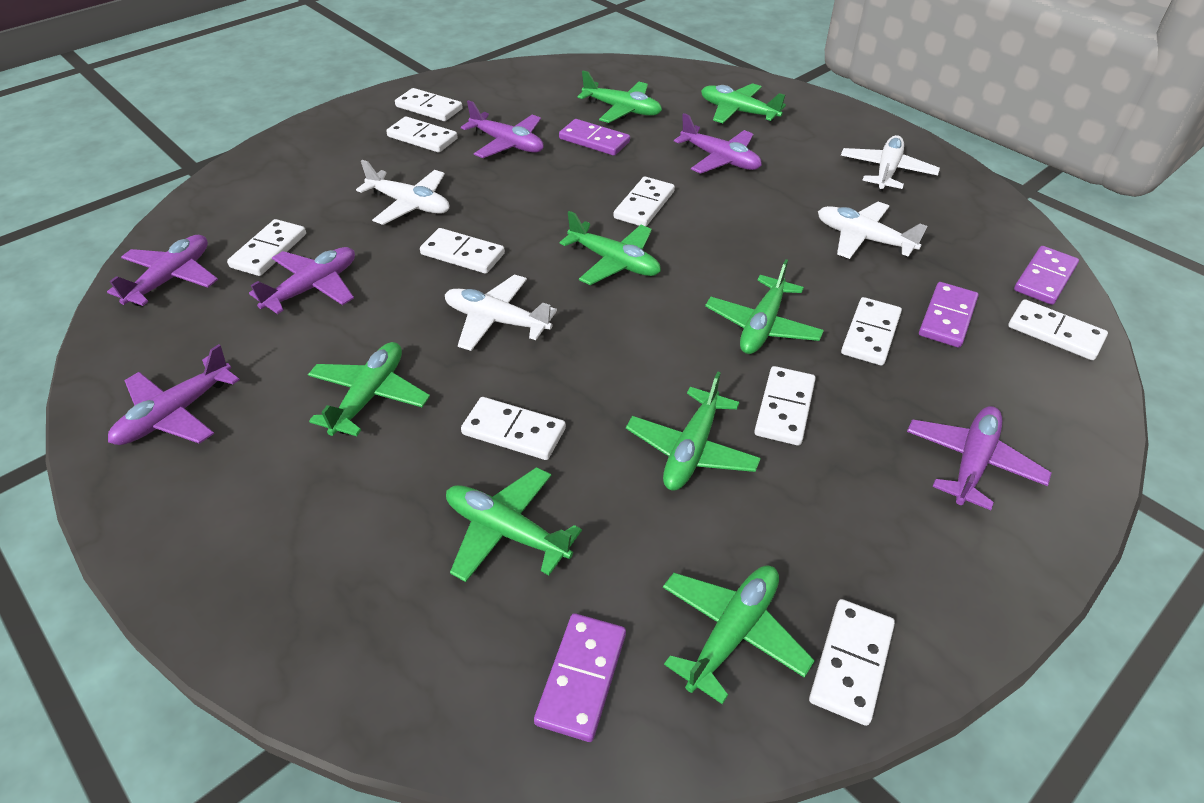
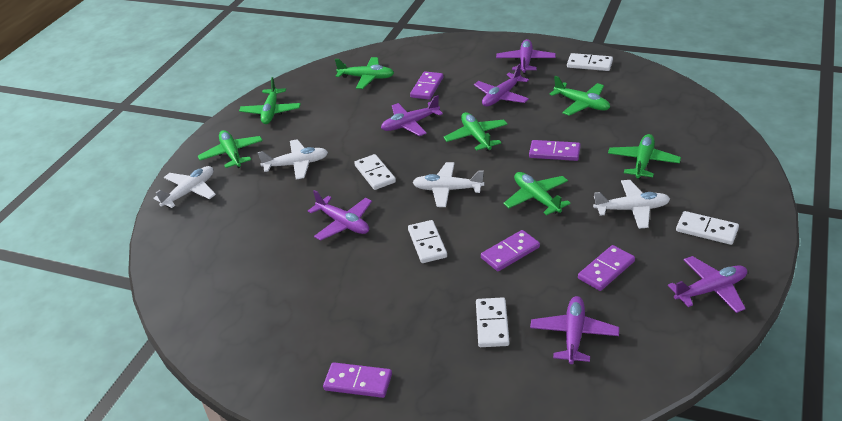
green plane: 8 -> 7
purple domino: 4 -> 5
white domino: 10 -> 5

